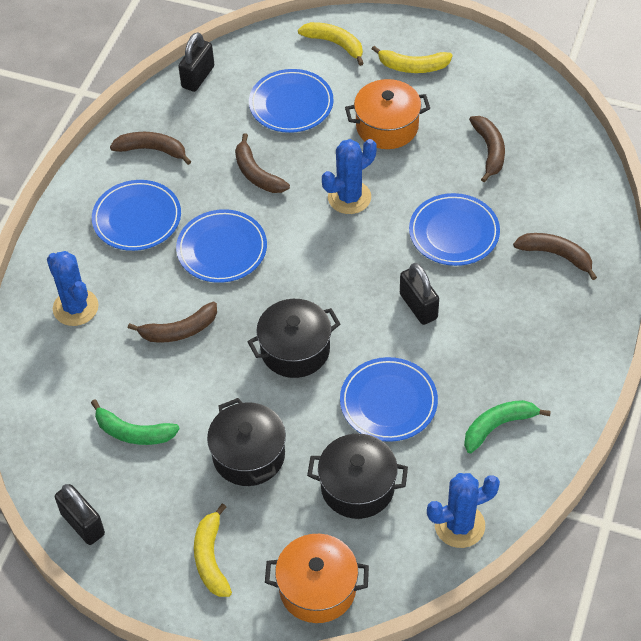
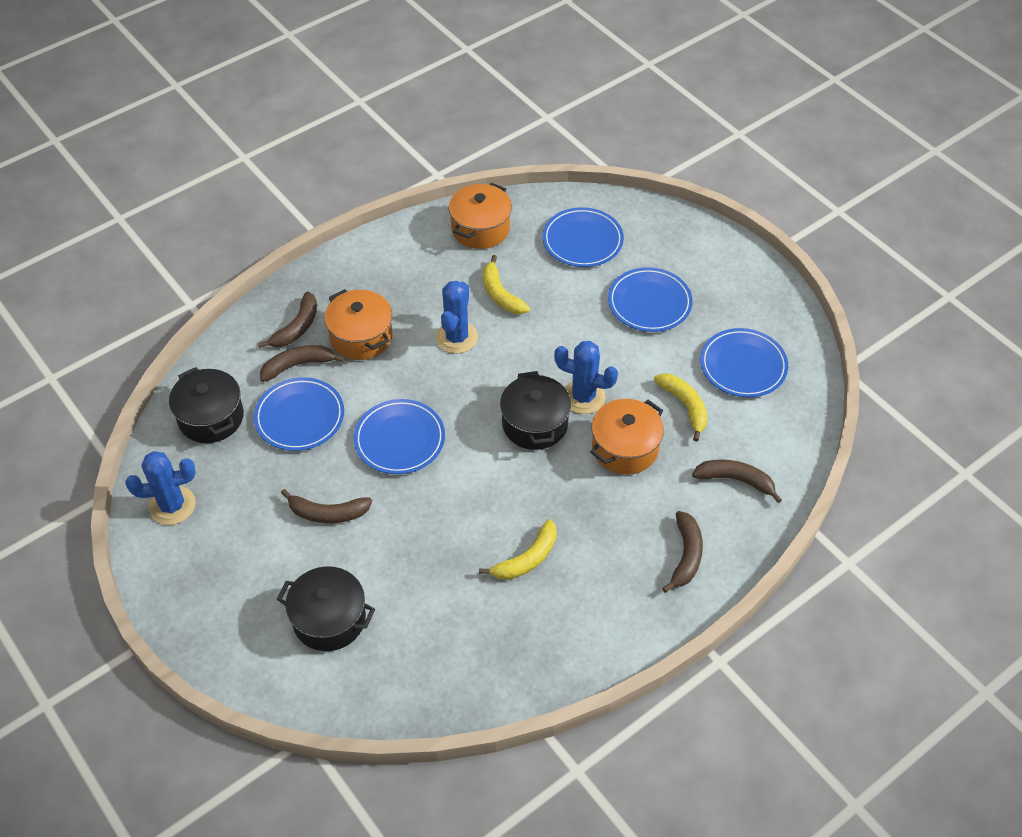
black padlock: 3 -> 0
green banana: 2 -> 0
orange pot: 2 -> 3

